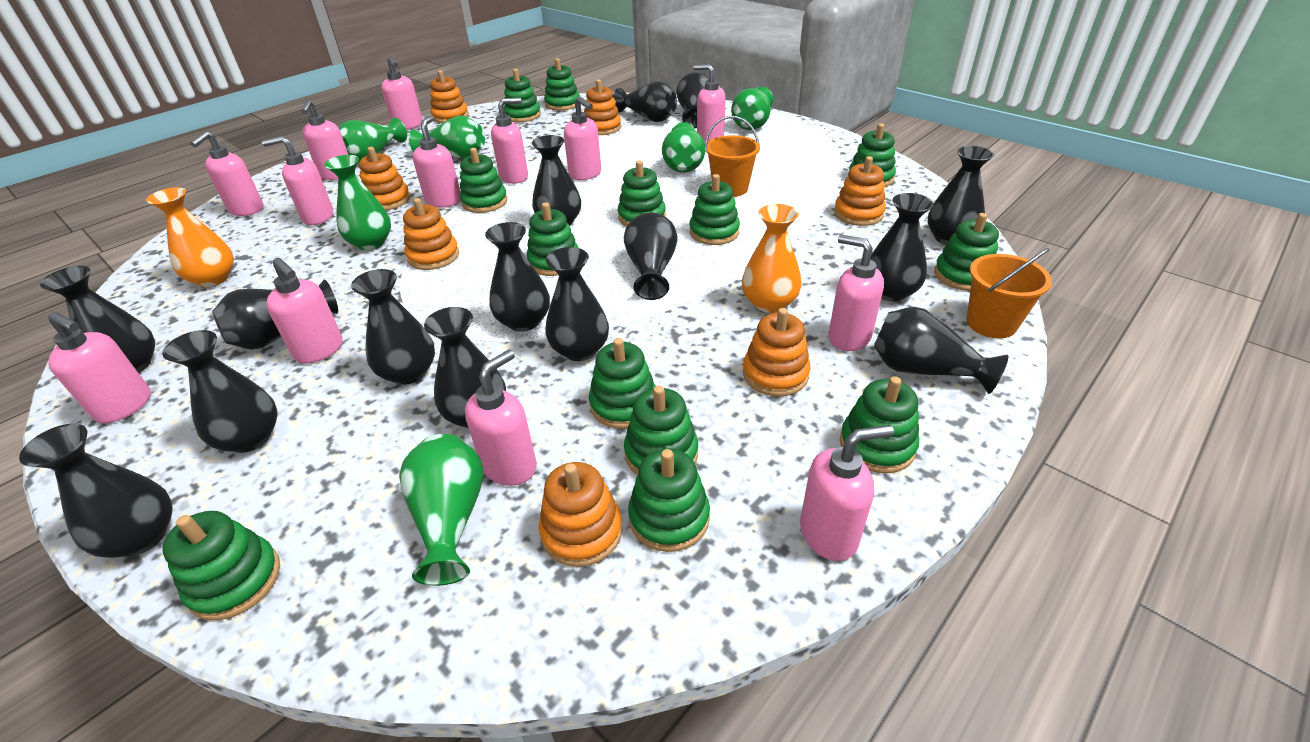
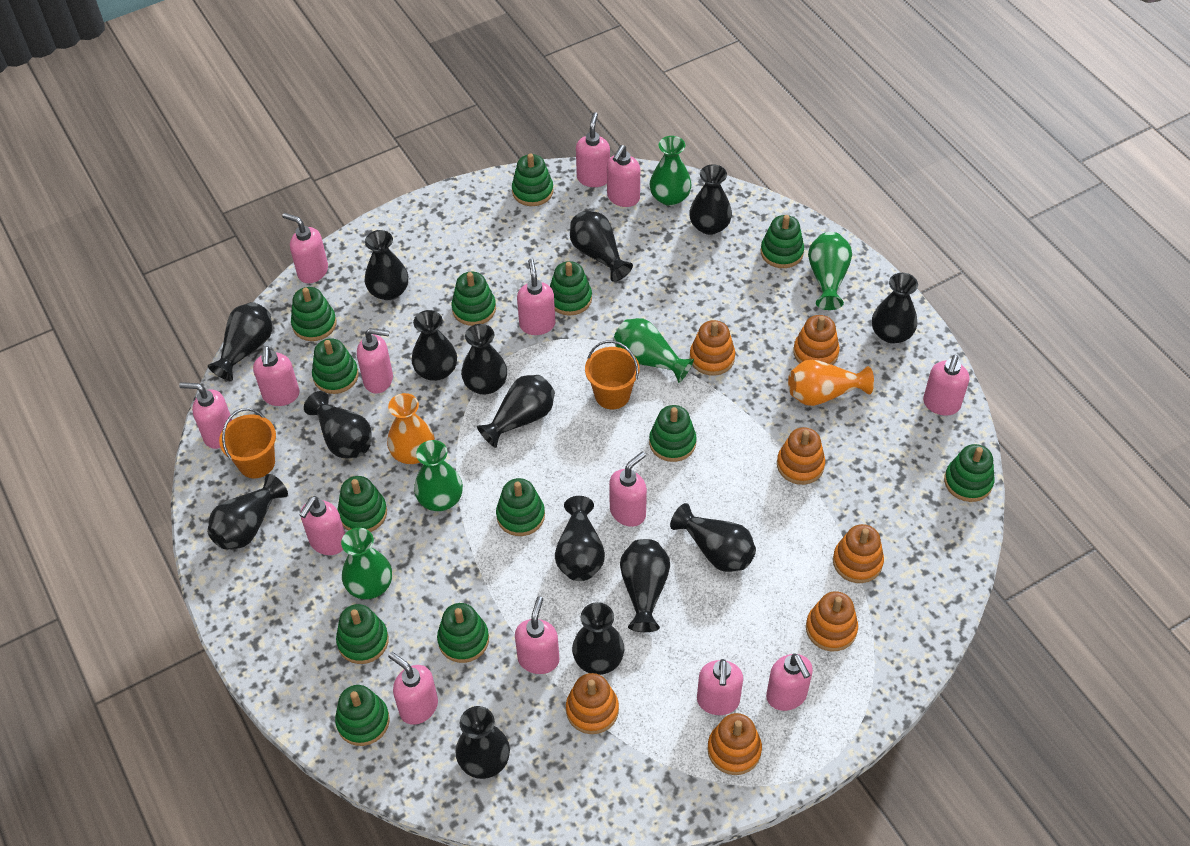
green vase: 6 -> 5
pink soap dispenser: 13 -> 14

